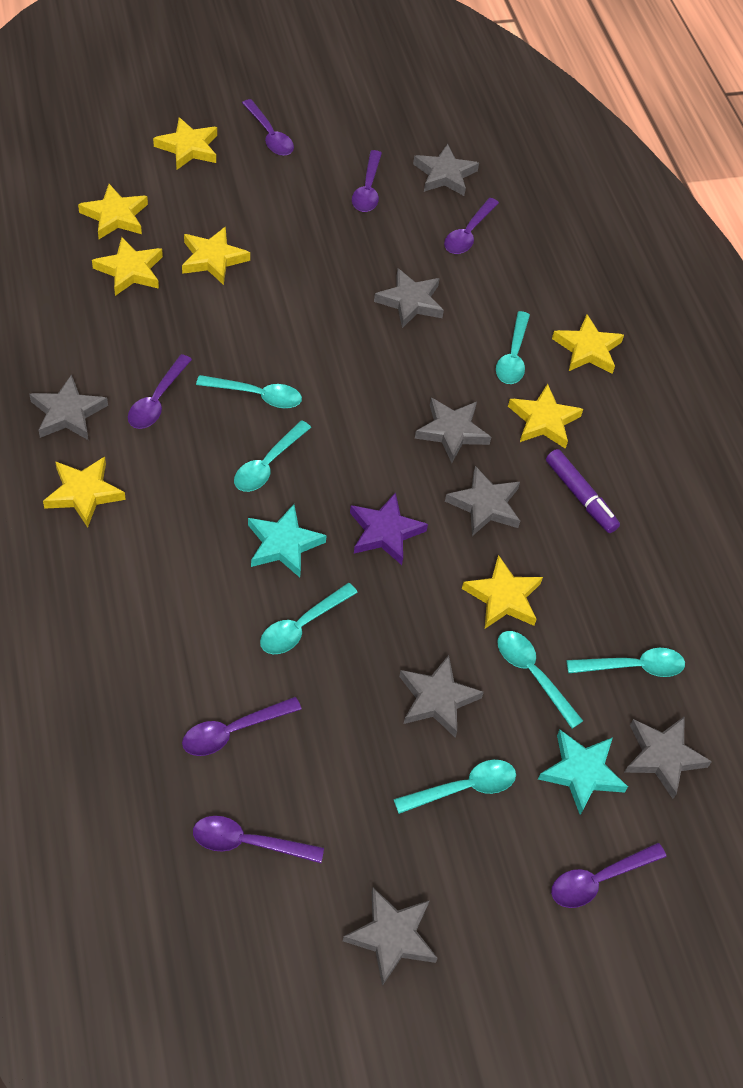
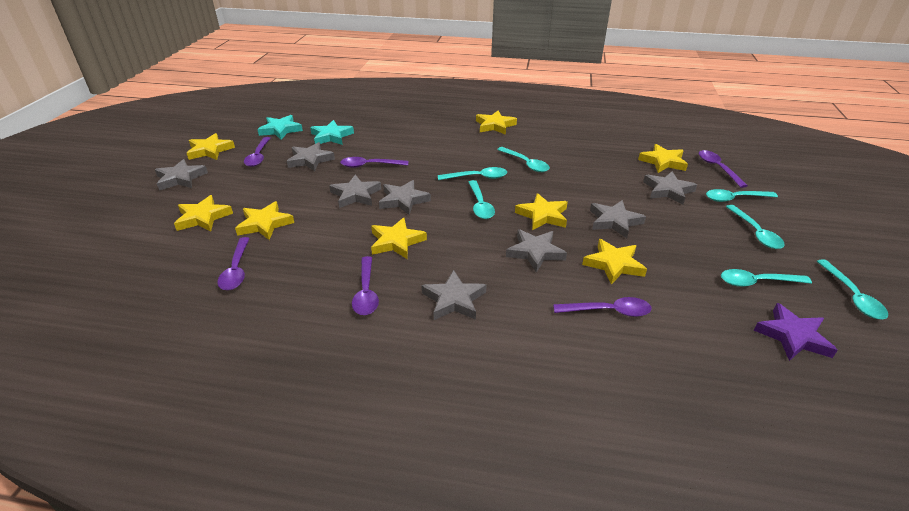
purple marker: 1 -> 0
purple spoon: 7 -> 6

